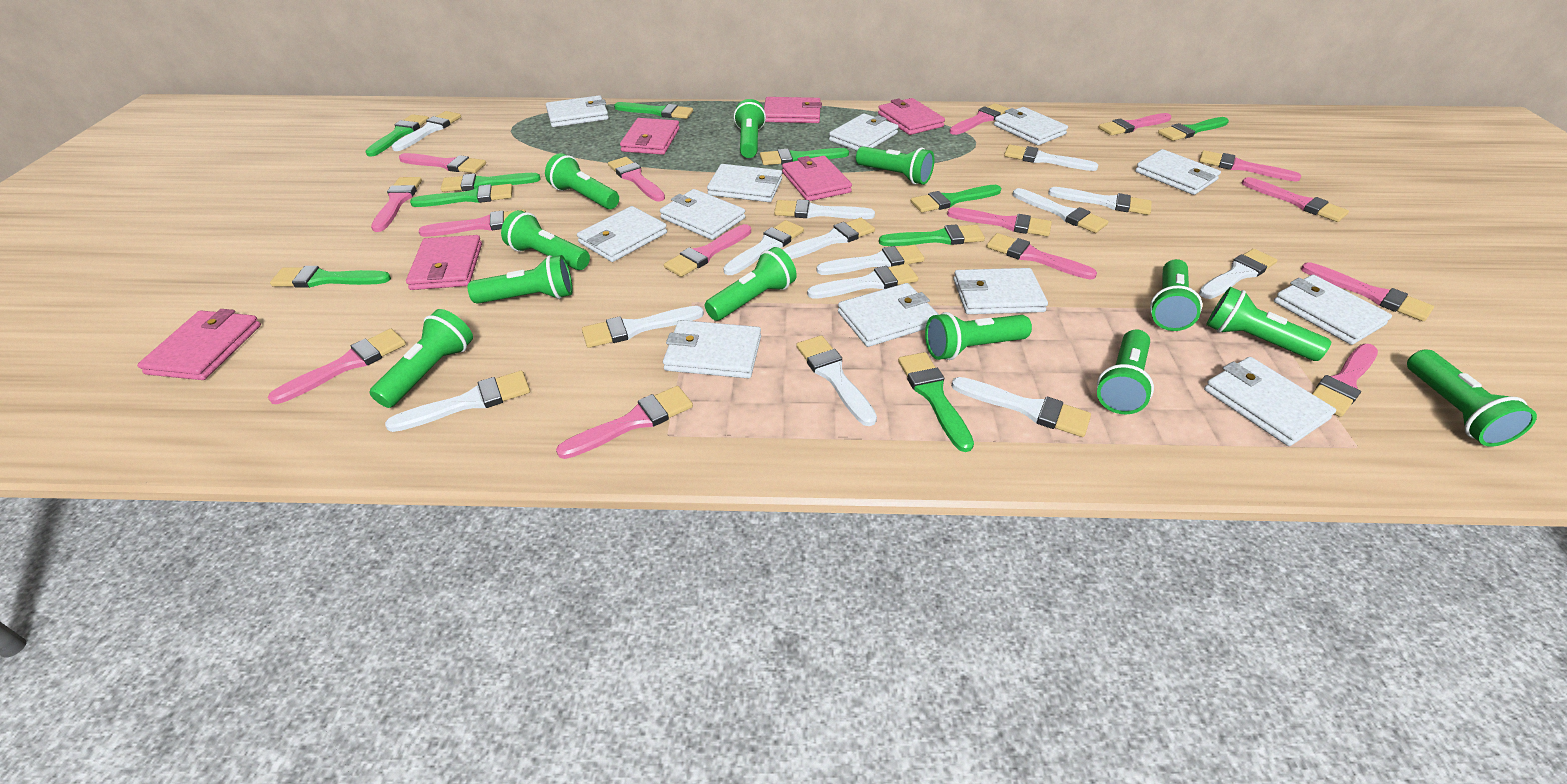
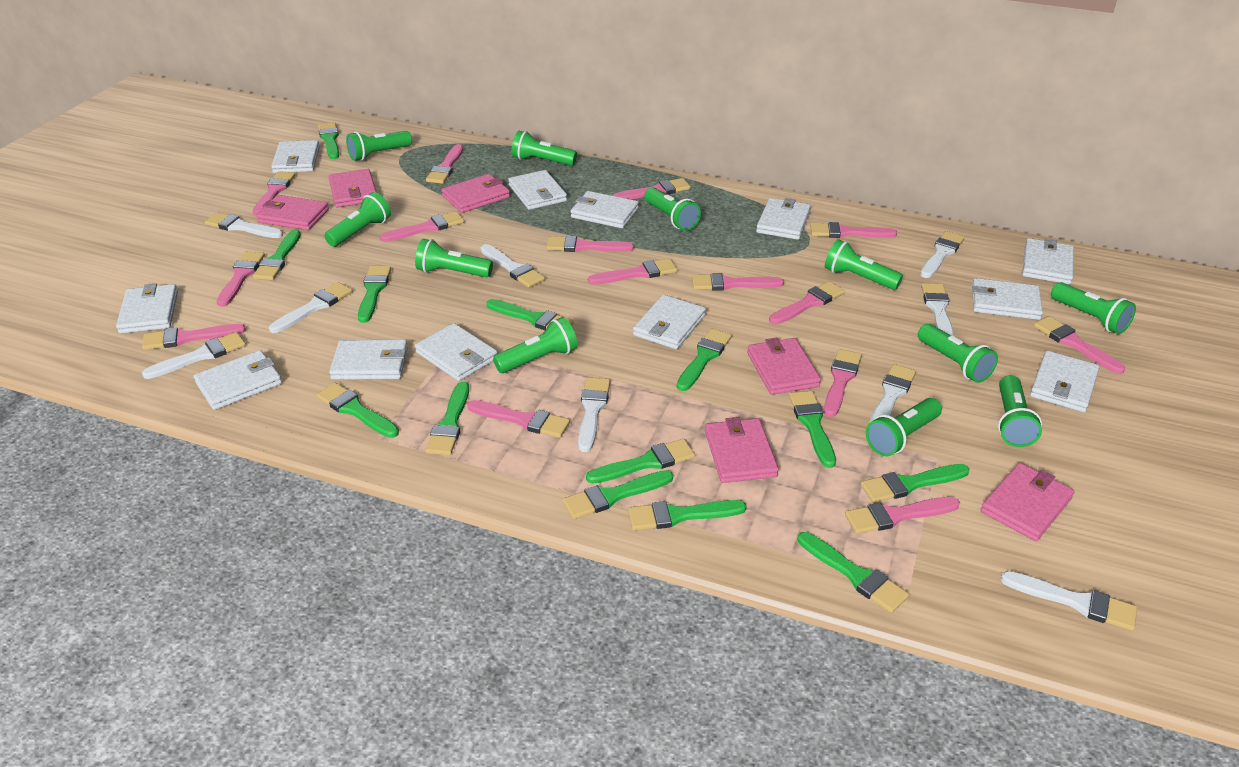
green brush: 10 -> 13
green flashlight: 12 -> 11
white brush: 14 -> 9

